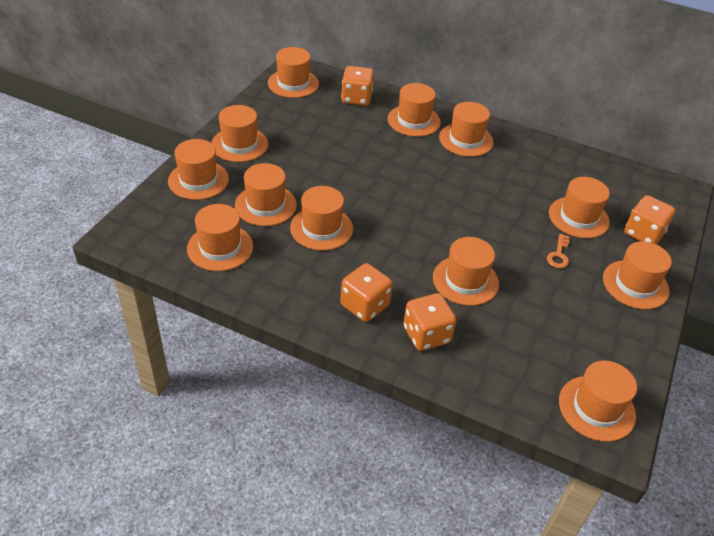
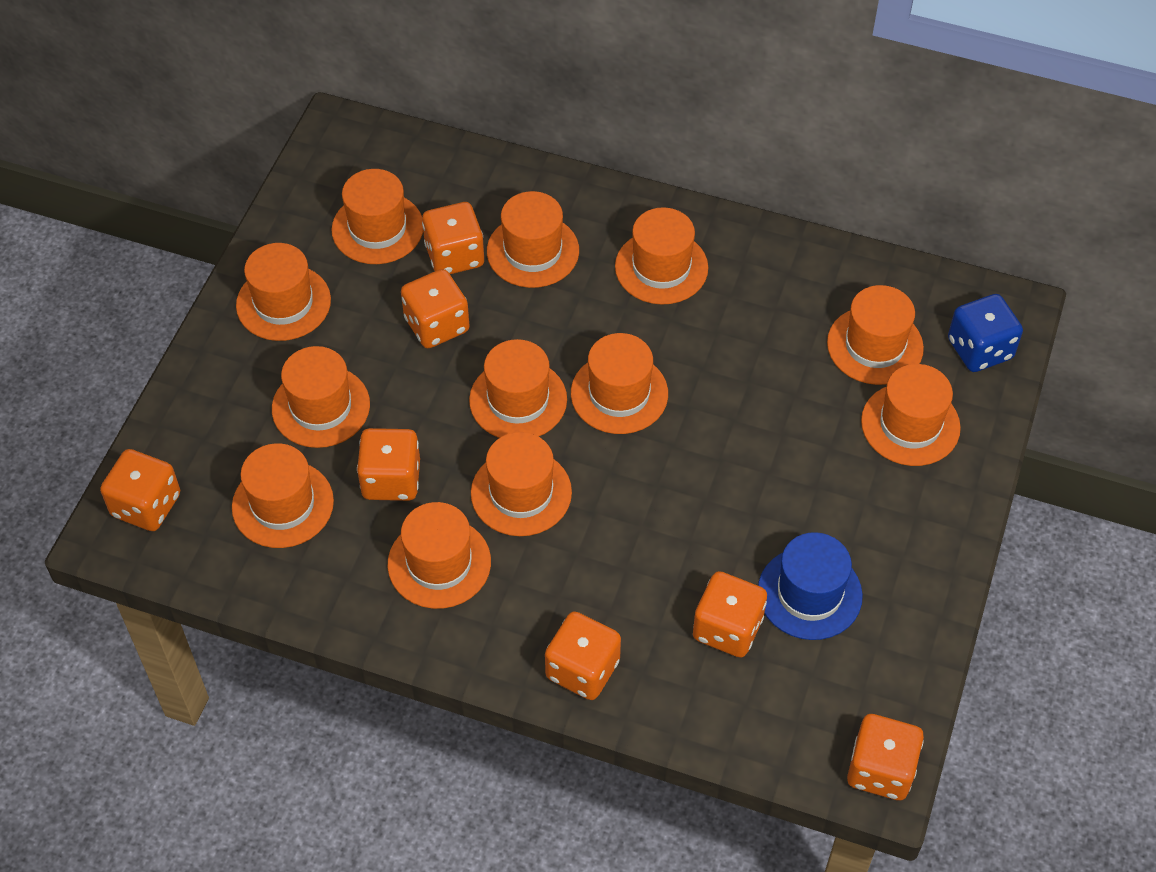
blue dice: 0 -> 1
blue hat: 0 -> 1
orange dice: 4 -> 7
orange key: 1 -> 0

